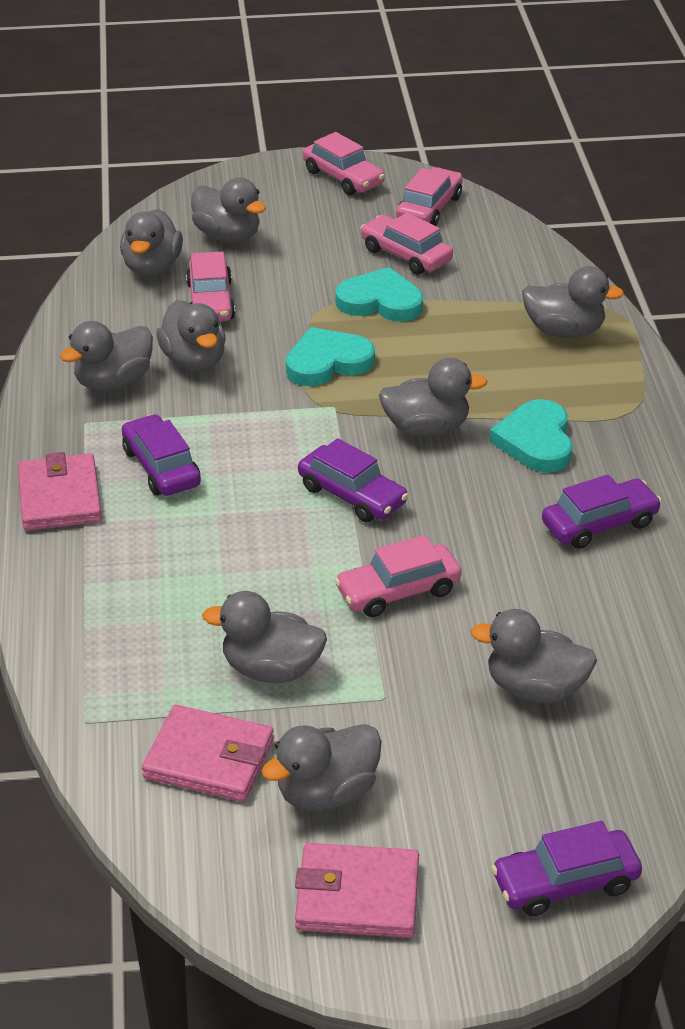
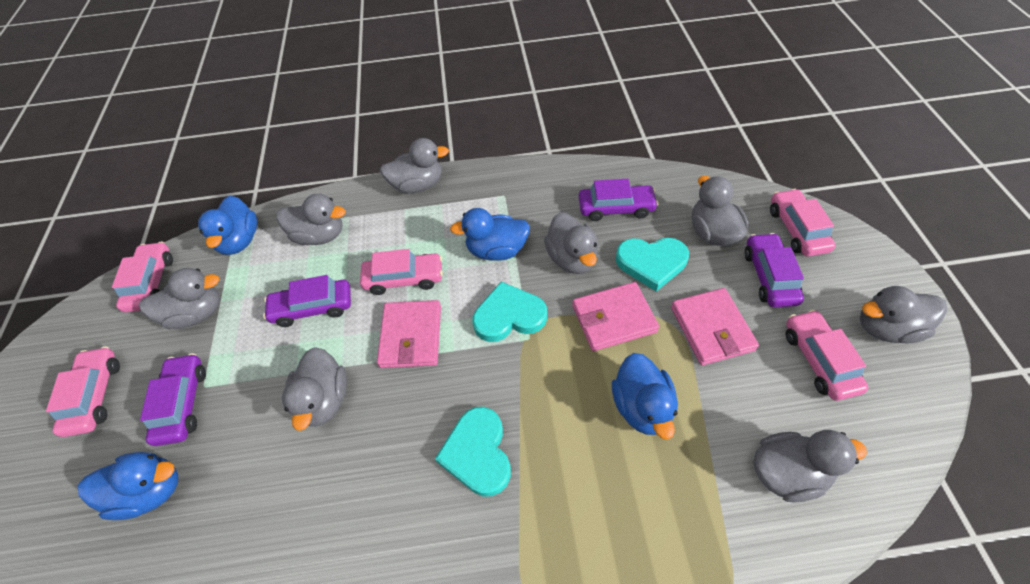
blue duck: 0 -> 4
grey duck: 9 -> 8

